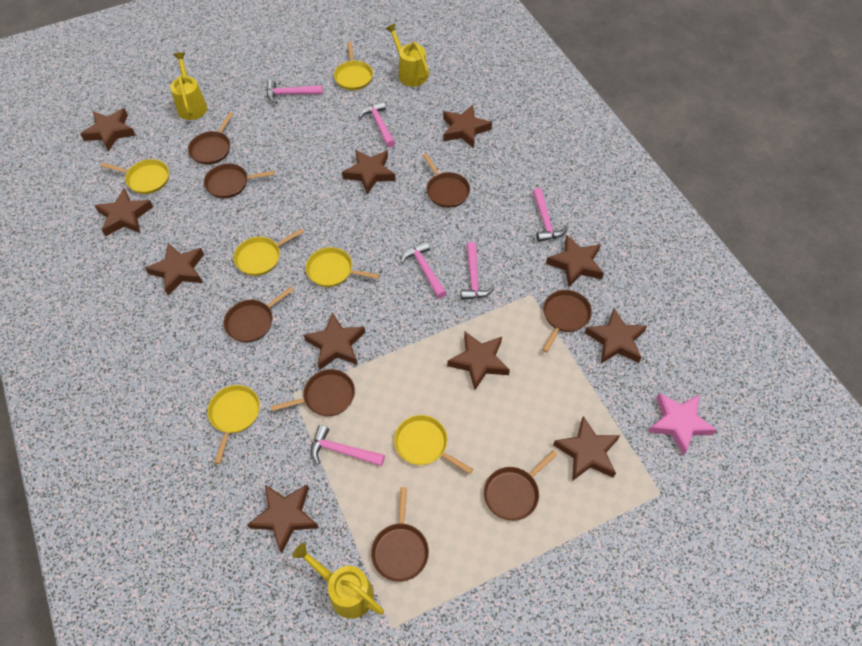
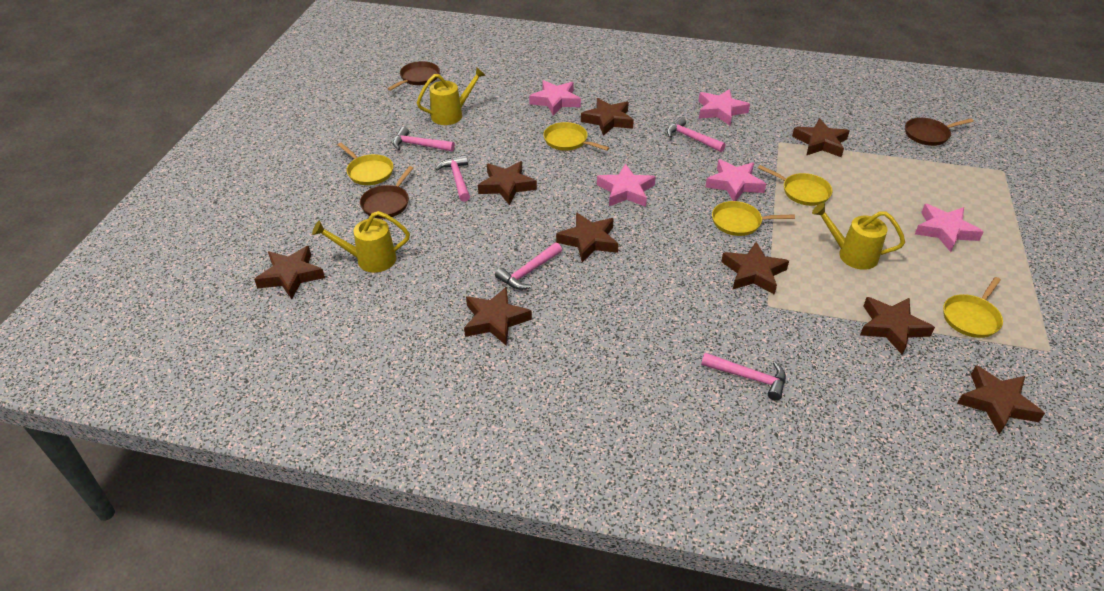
brown pan: 8 -> 3
brown star: 11 -> 9
pink hammer: 6 -> 5
pink star: 1 -> 5
yellow pan: 6 -> 5

